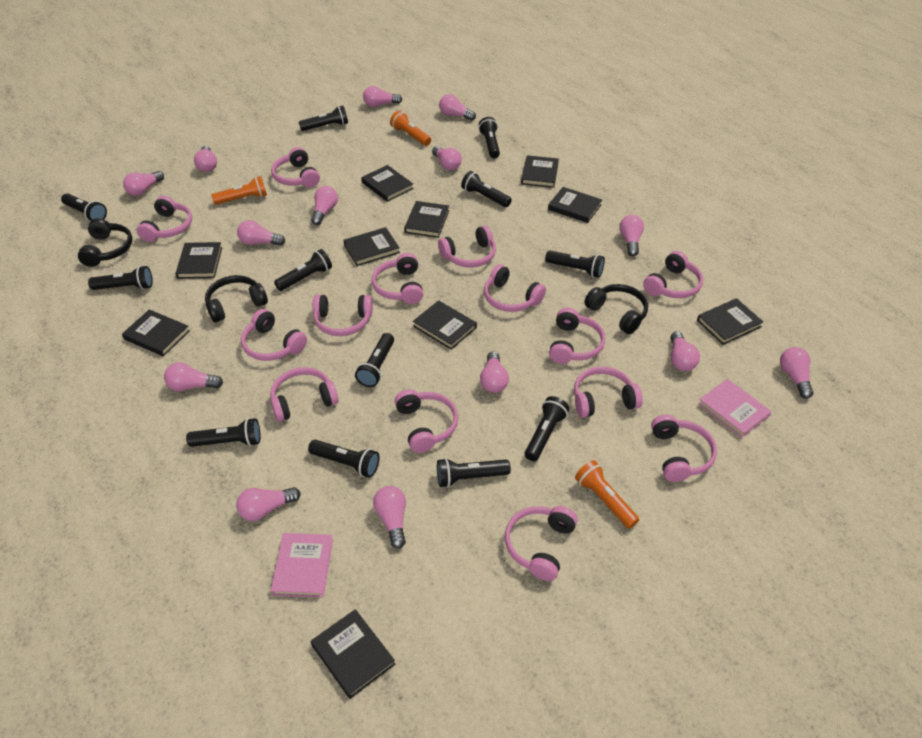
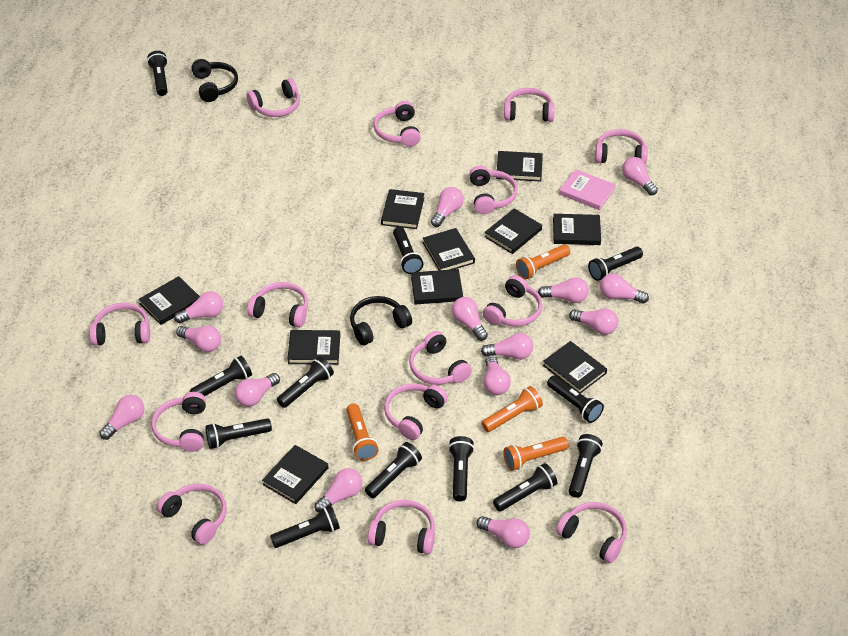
black headphones: 3 -> 2
orange flashlight: 3 -> 4
pink book: 2 -> 1

